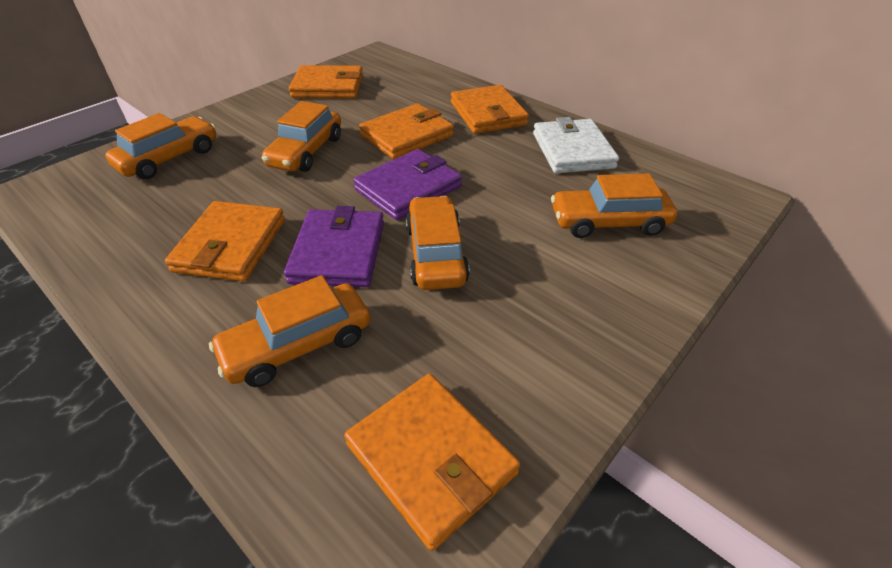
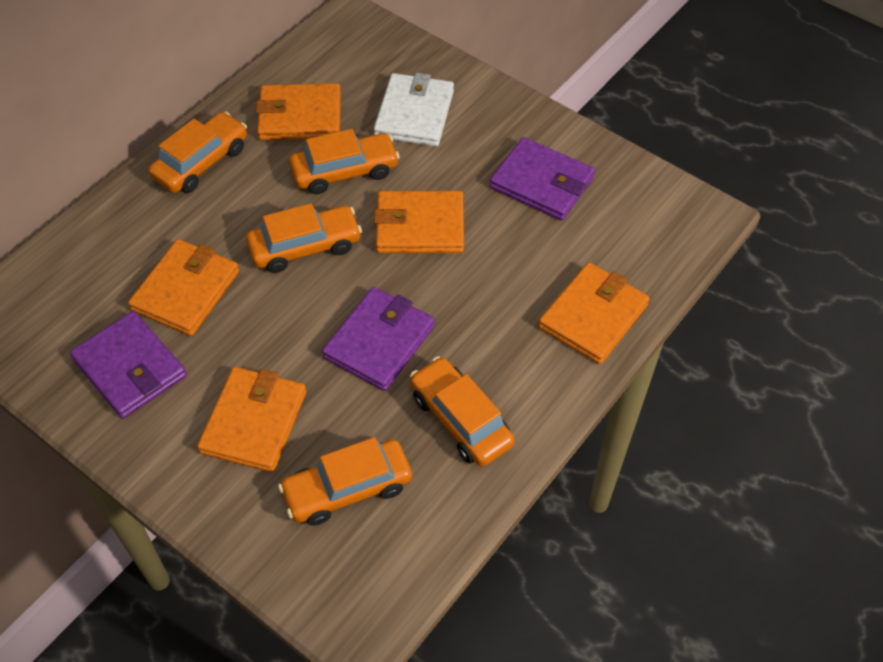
purple wallet: 2 -> 3

